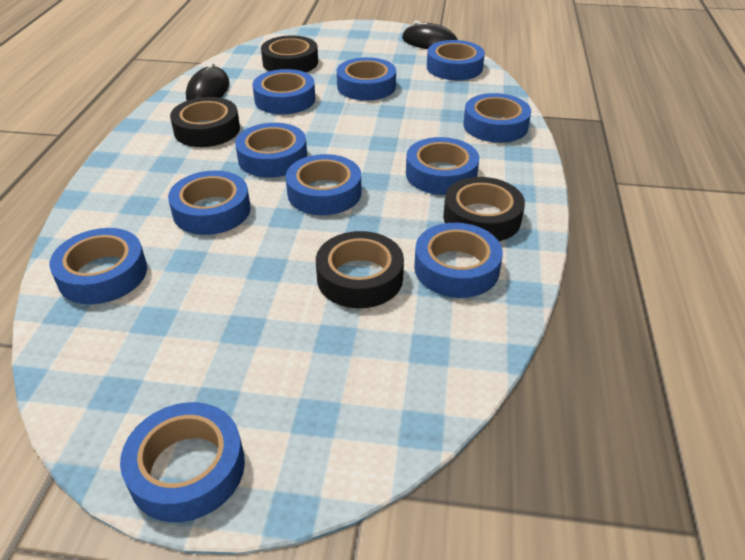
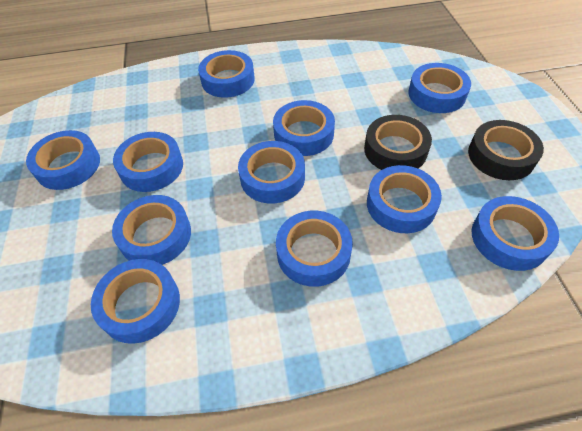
black mouse: 2 -> 0
black tape: 4 -> 2

